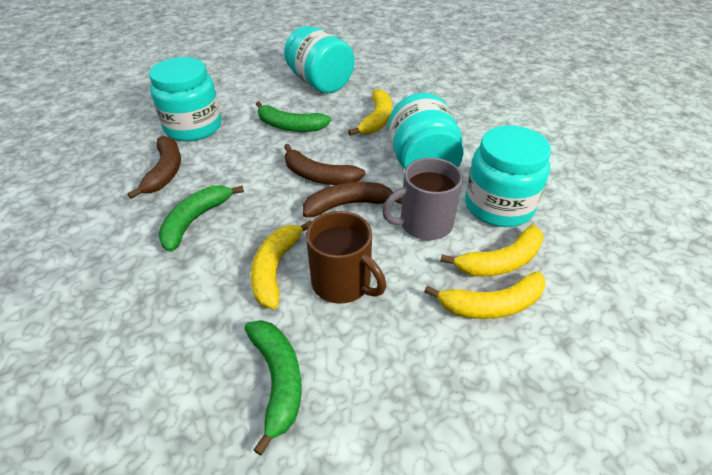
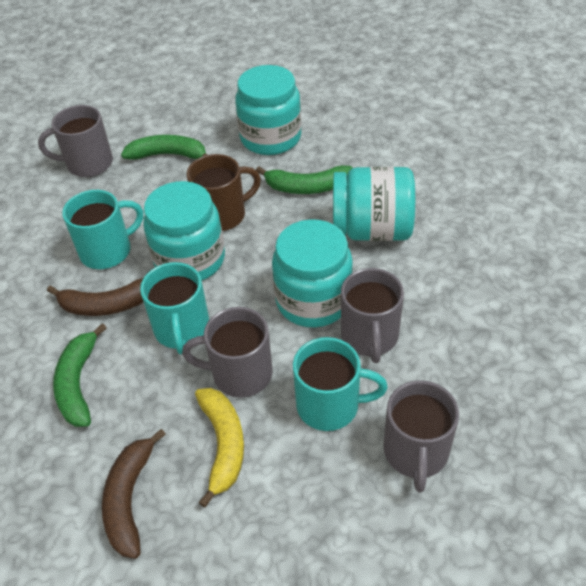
brown banana: 3 -> 2
grey mug: 1 -> 4
turquoise mug: 0 -> 3
yellow banana: 4 -> 1

